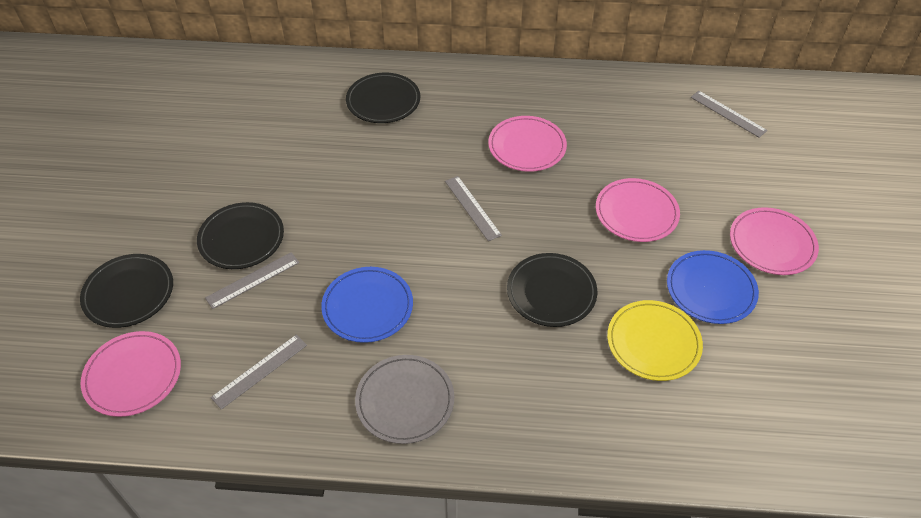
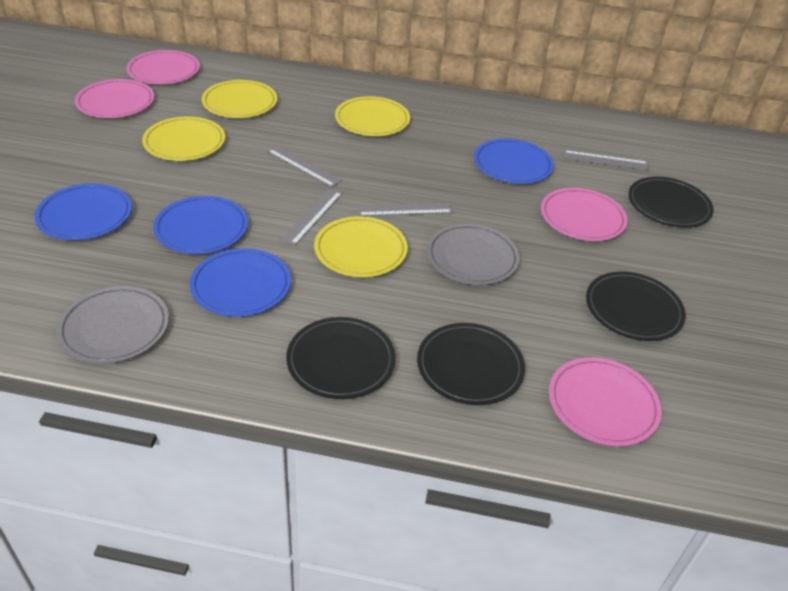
blue plate: 2 -> 4
grey plate: 1 -> 2
yellow plate: 1 -> 4

